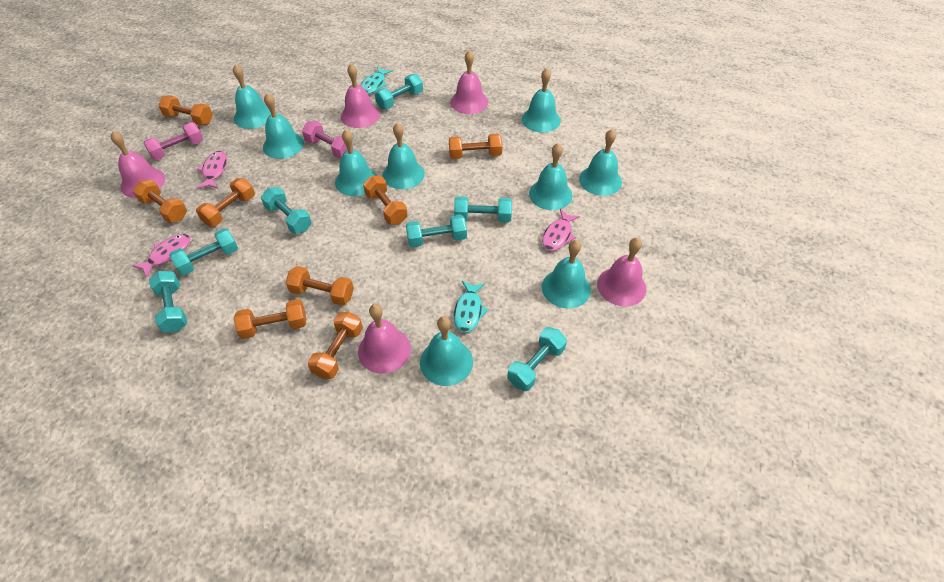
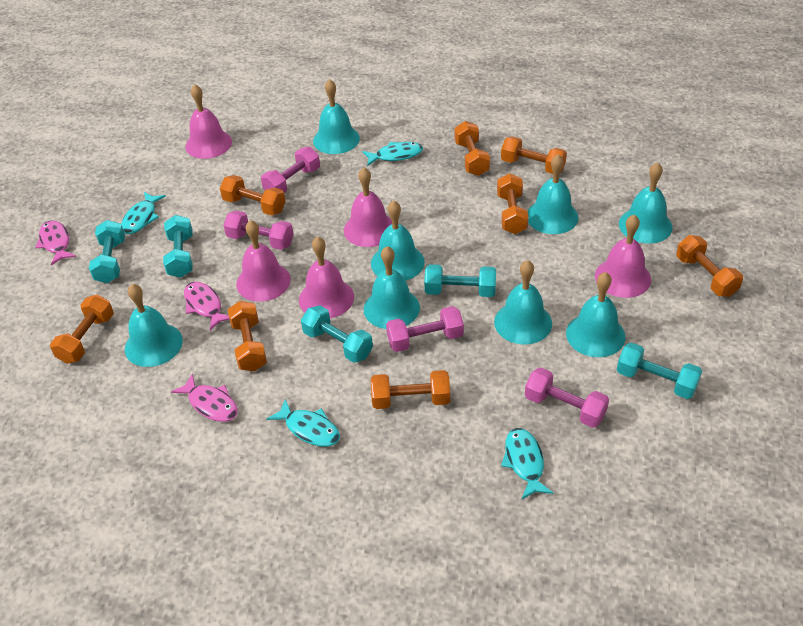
pink dumbbell: 2 -> 4
turquoise bell: 9 -> 8
turquoise dumbbell: 7 -> 5
turquoise fish: 2 -> 4

